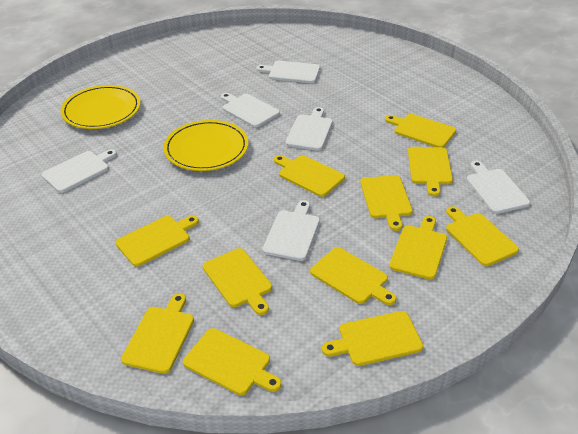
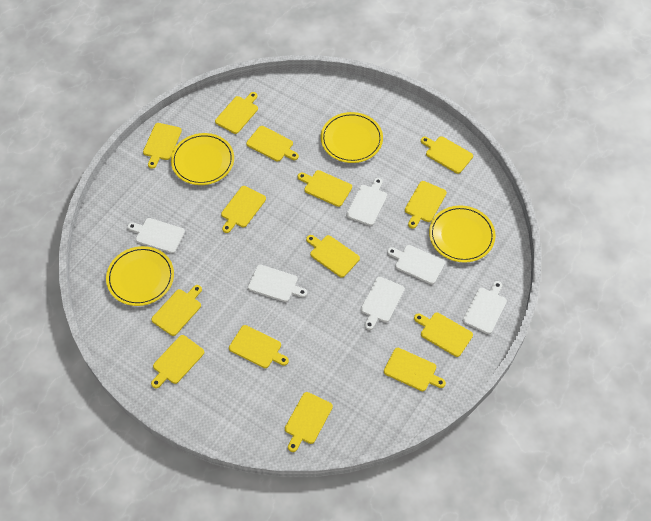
yellow cutting board: 12 -> 14
yellow plate: 2 -> 4

